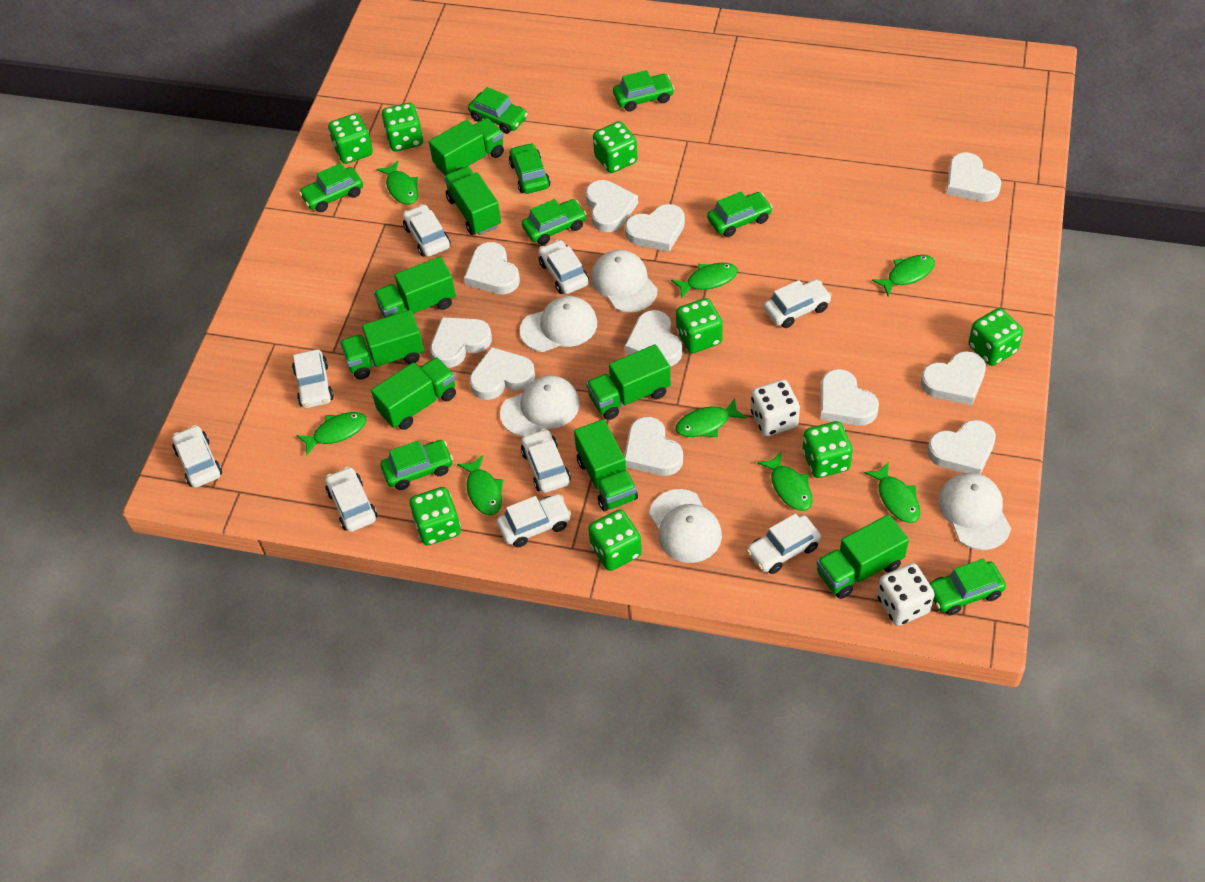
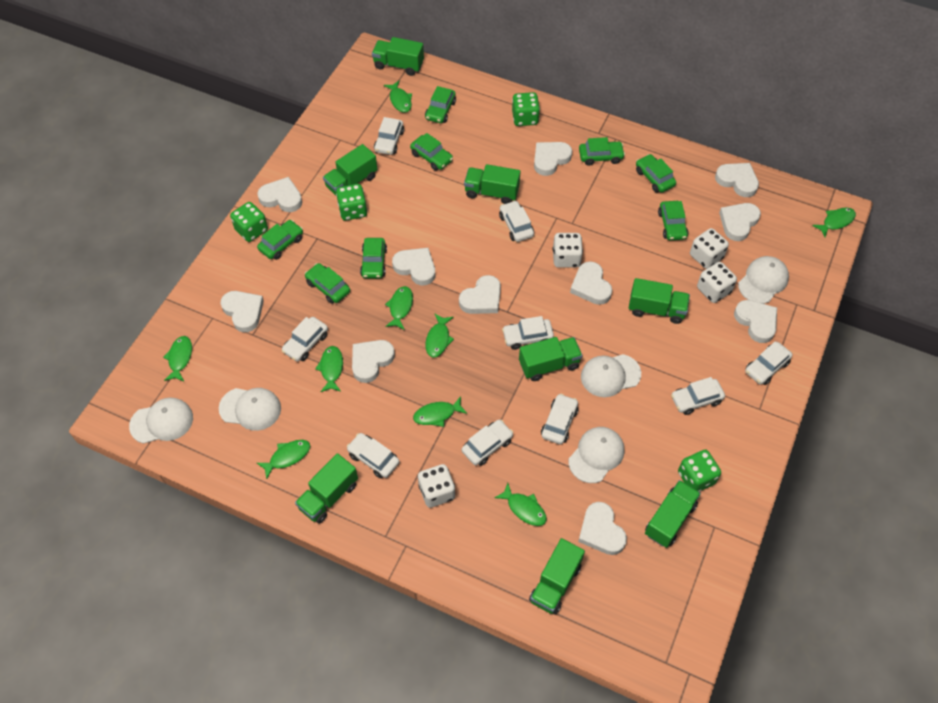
green dice: 8 -> 4
green fish: 8 -> 9
white dice: 2 -> 4

